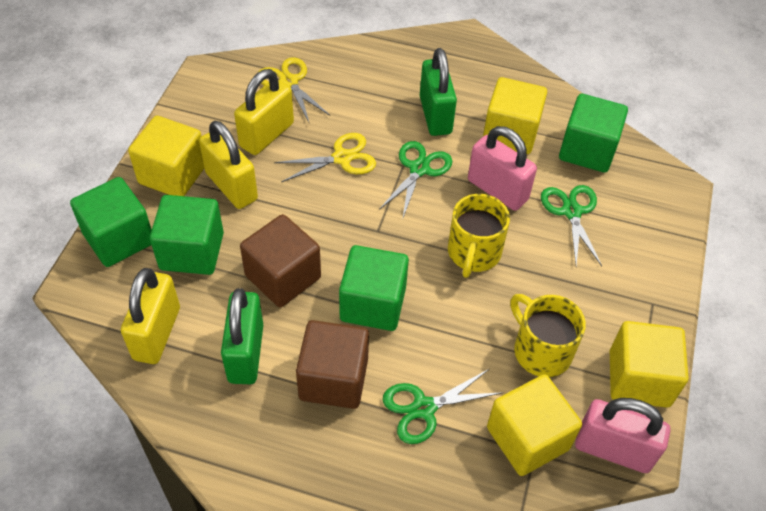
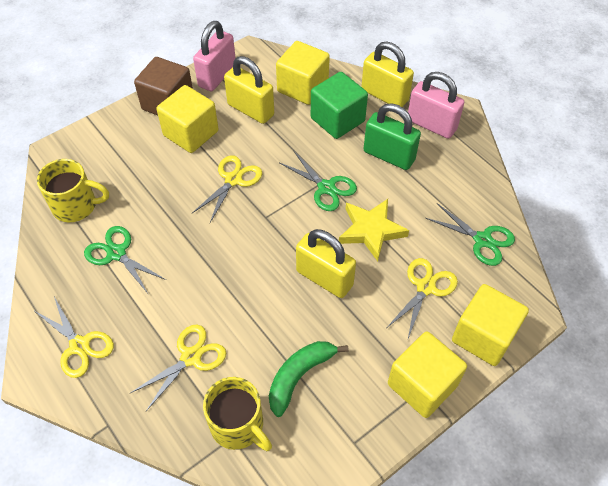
brown cube: 2 -> 1
green banana: 0 -> 1
green cube: 4 -> 1
green padlock: 2 -> 1
yellow scissors: 2 -> 4
yellow star: 0 -> 1

